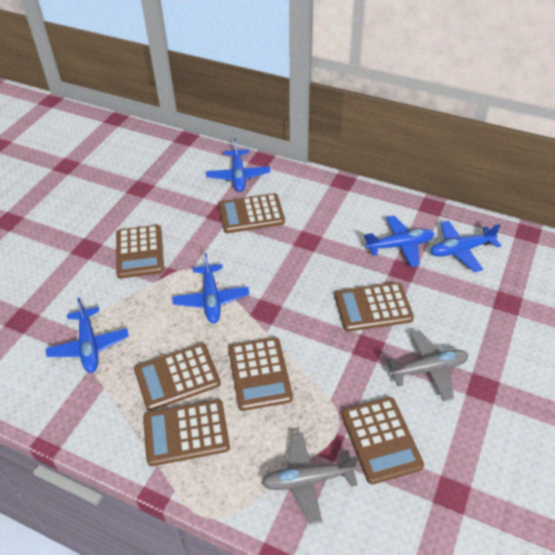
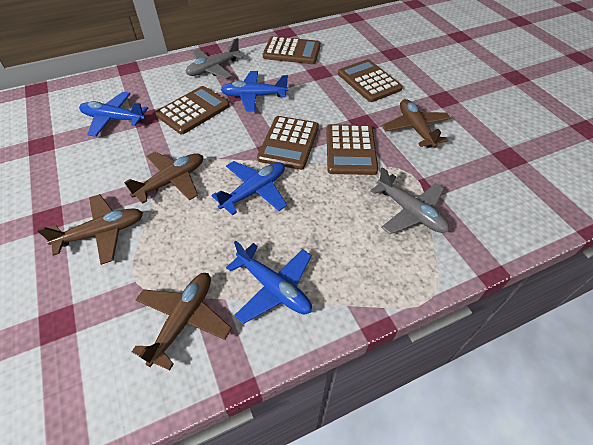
blue plane: 5 -> 4
brown calculator: 7 -> 5
brown plane: 0 -> 4

